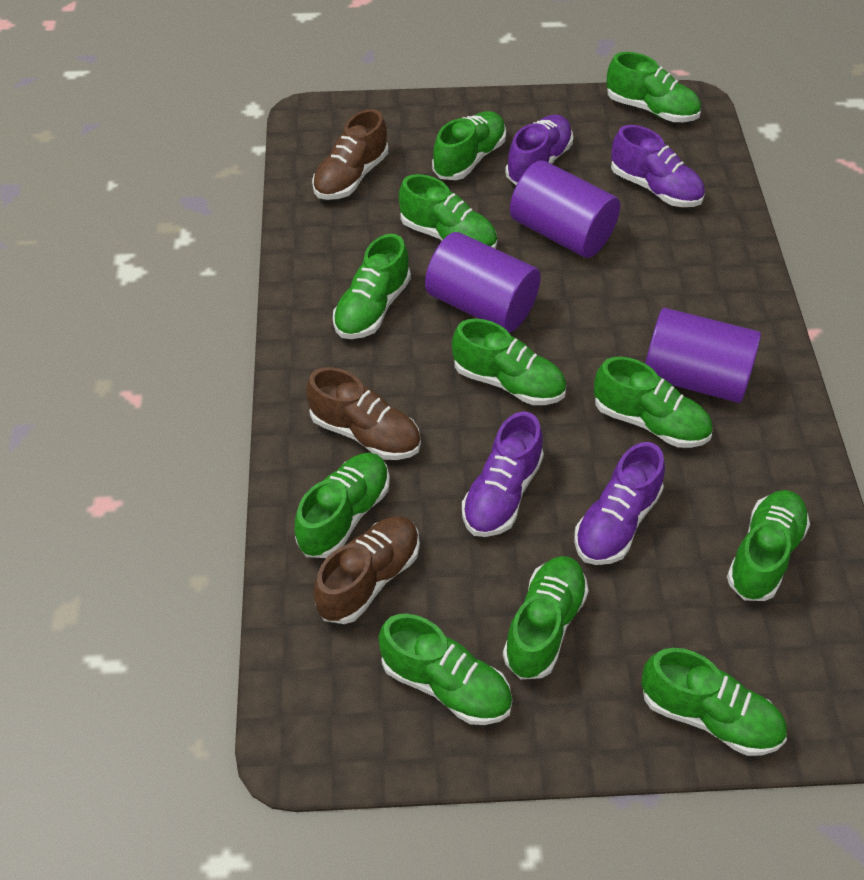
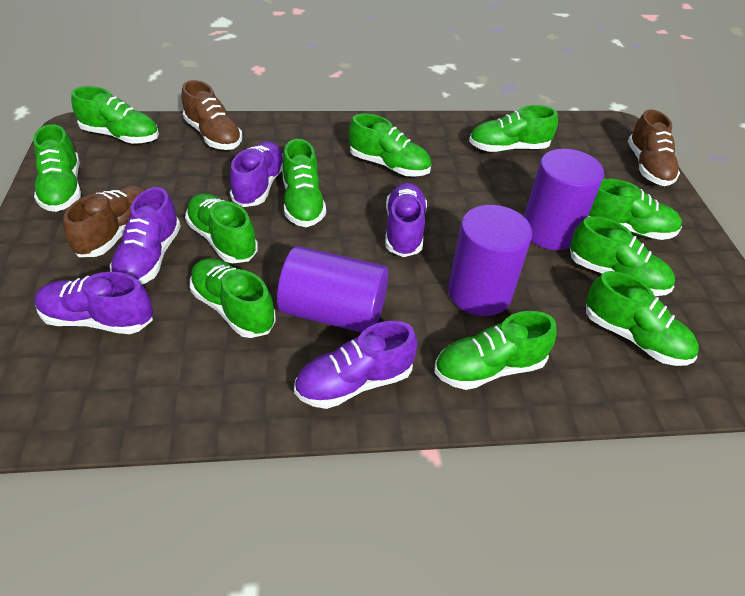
purple shoe: 4 -> 5

